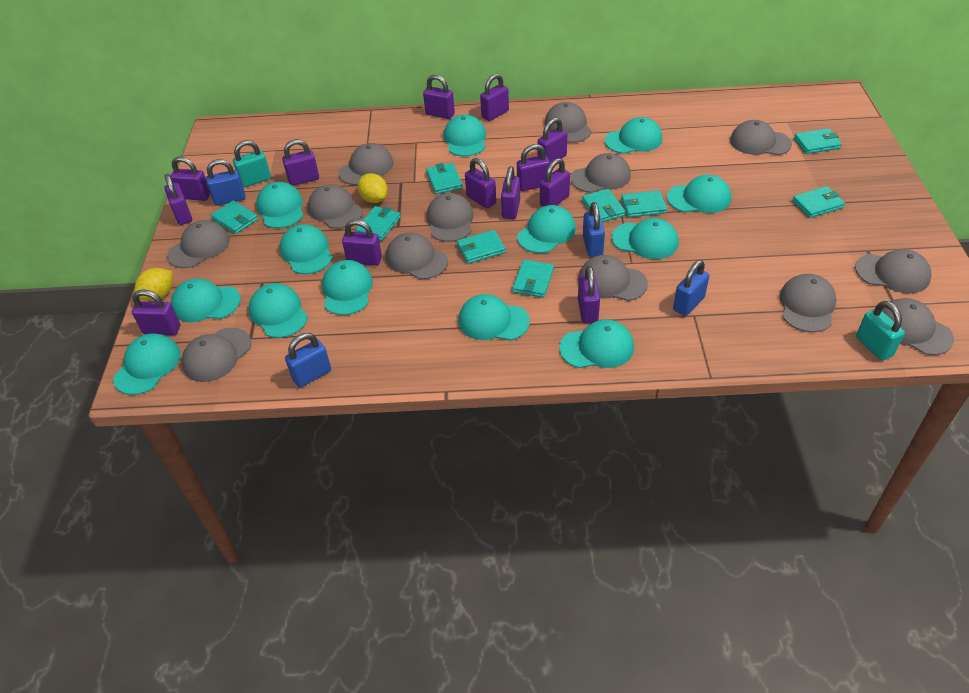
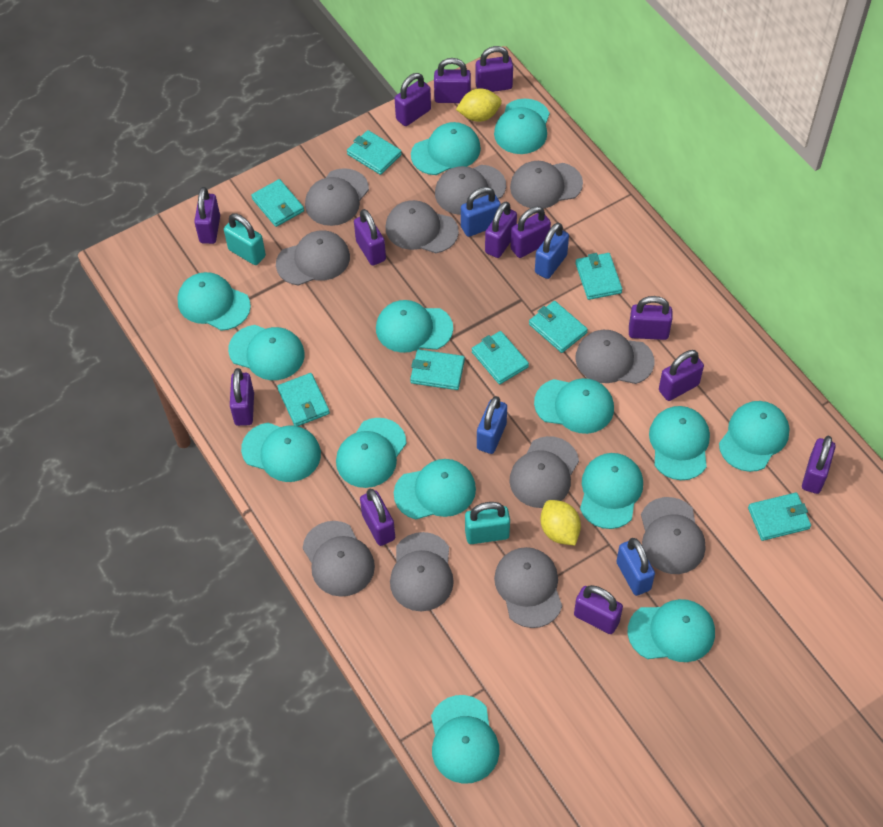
grey cap: 13 -> 11
turquoise cap: 13 -> 14
turquoise wallet: 9 -> 8

